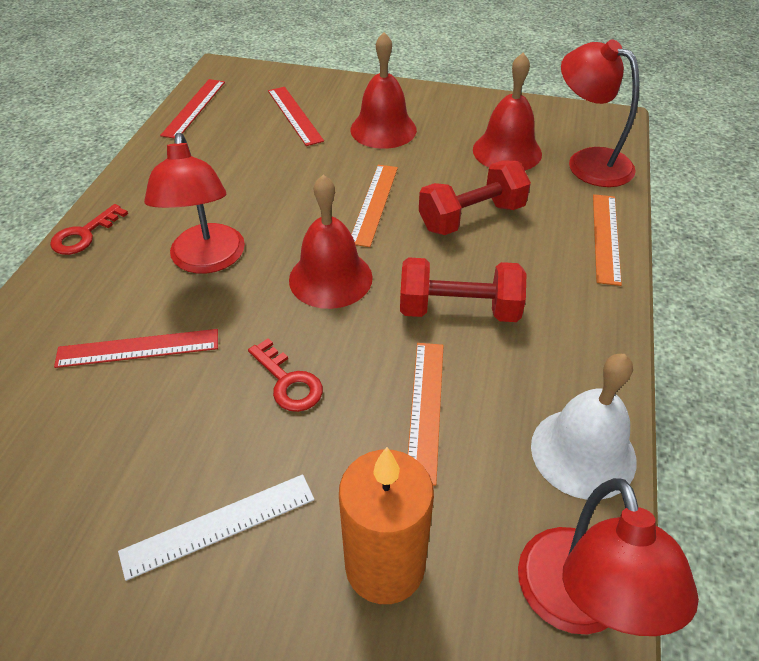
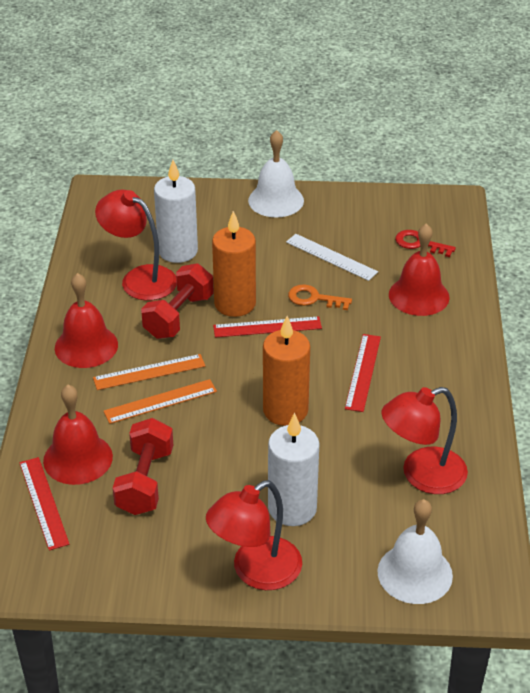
orange candle: 1 -> 2
orange key: 0 -> 1
orange ruler: 3 -> 2
red key: 2 -> 1
white bell: 1 -> 2
white candle: 0 -> 2

